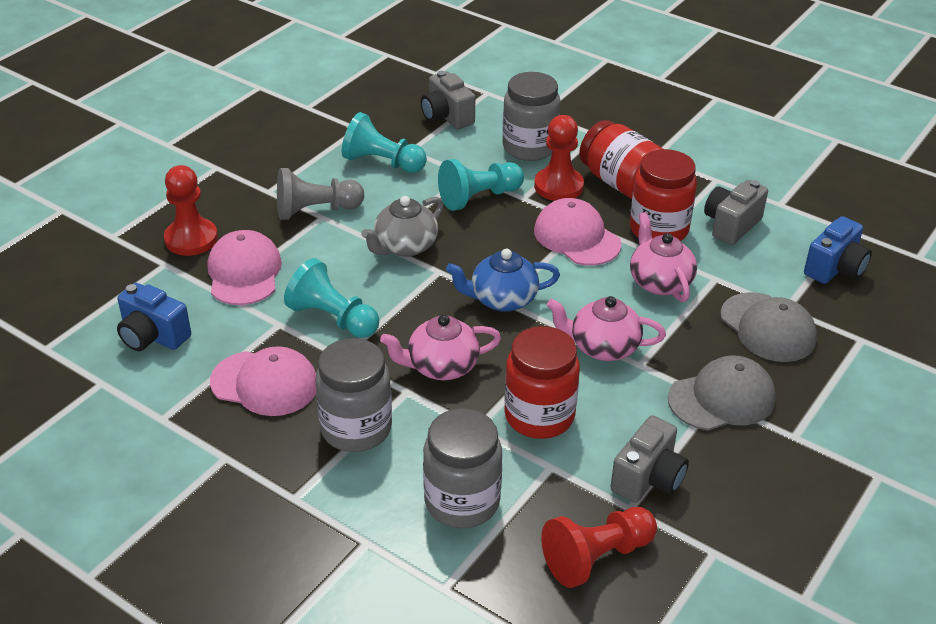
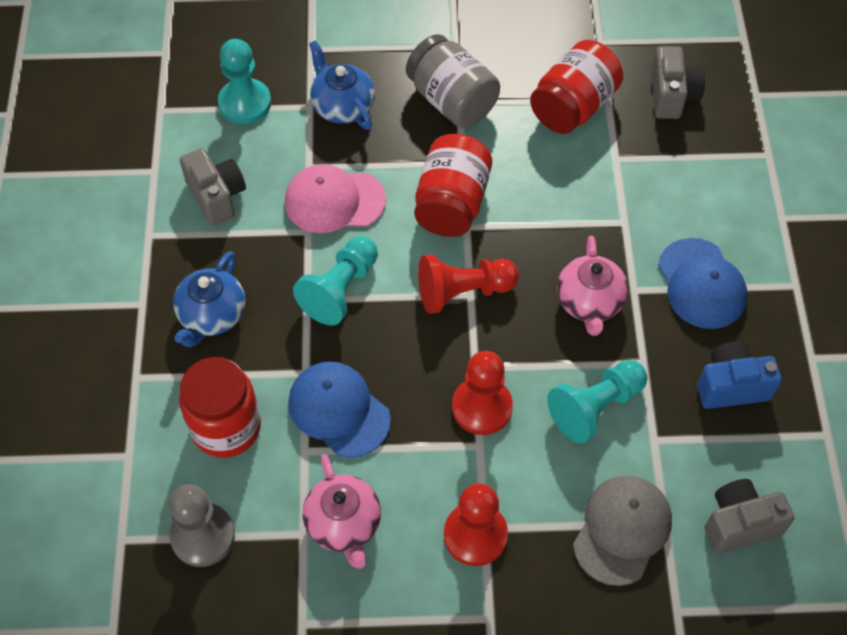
blue camera: 2 -> 1
blue cap: 0 -> 2
blue teapot: 1 -> 2
grey cap: 2 -> 1
grey jar: 3 -> 1
grey teapot: 1 -> 0
pink cap: 3 -> 1
pink teapot: 3 -> 2

